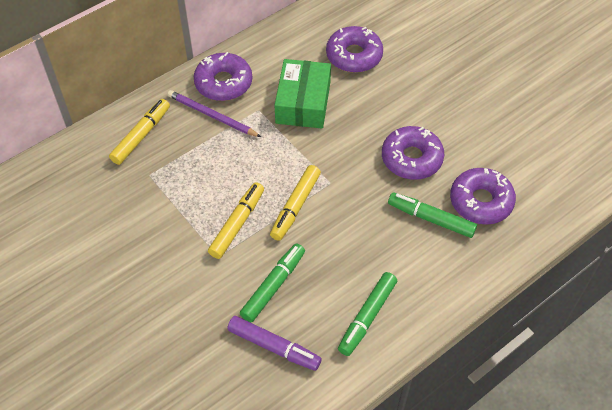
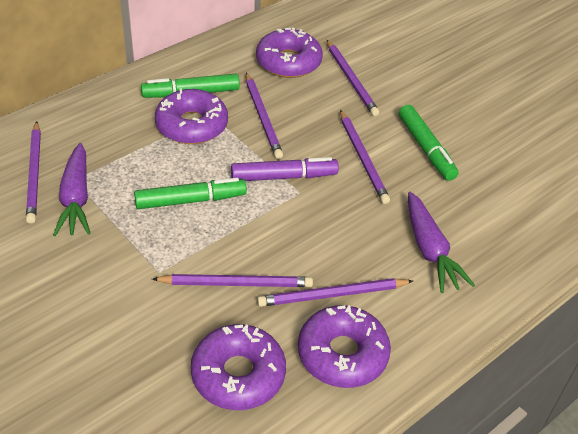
green box: 1 -> 0
purple carrot: 0 -> 2
purple pencil: 1 -> 6
yellow marker: 3 -> 0

